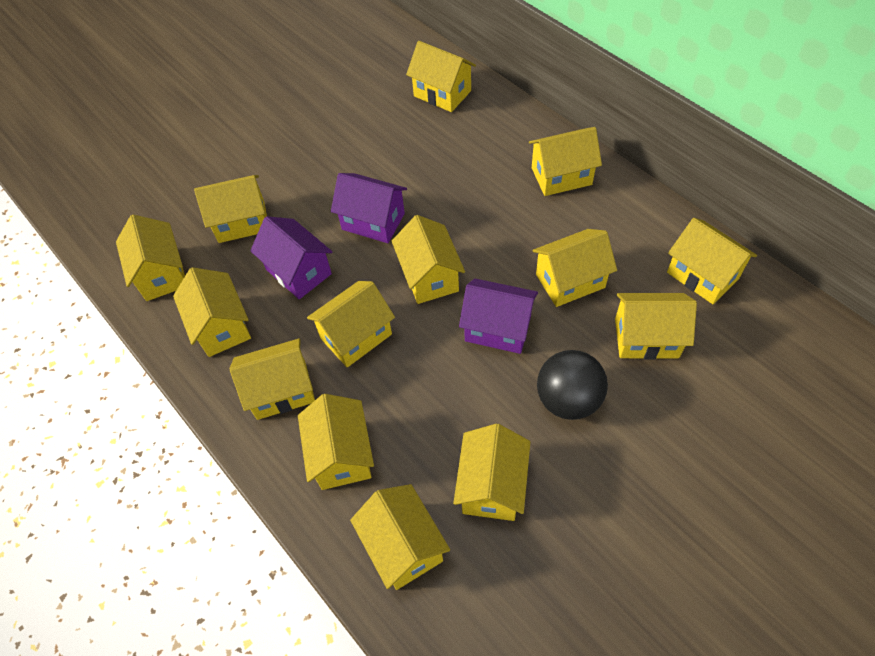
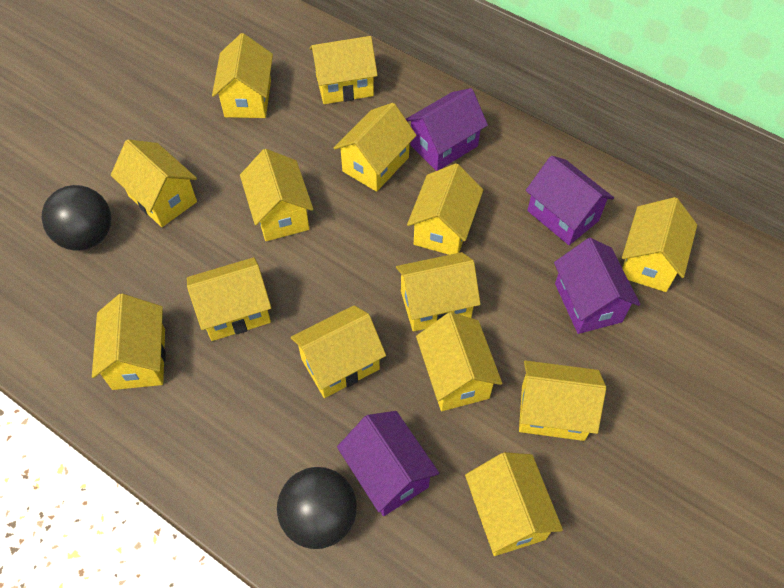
black ball: 1 -> 2
purple house: 3 -> 4

